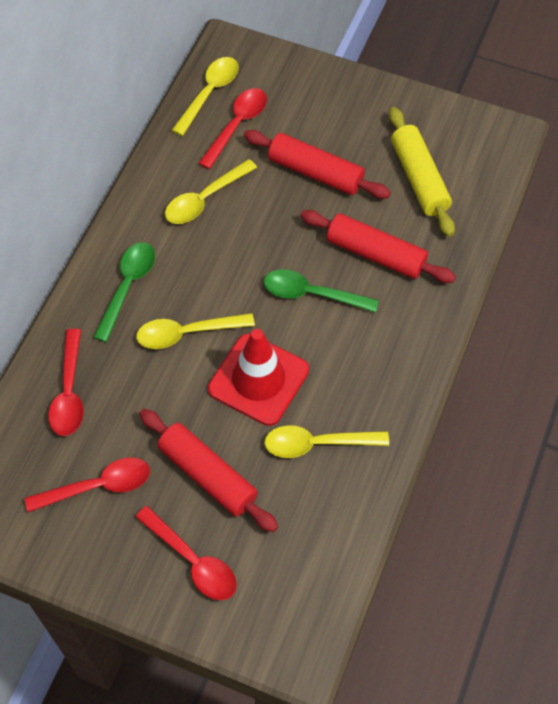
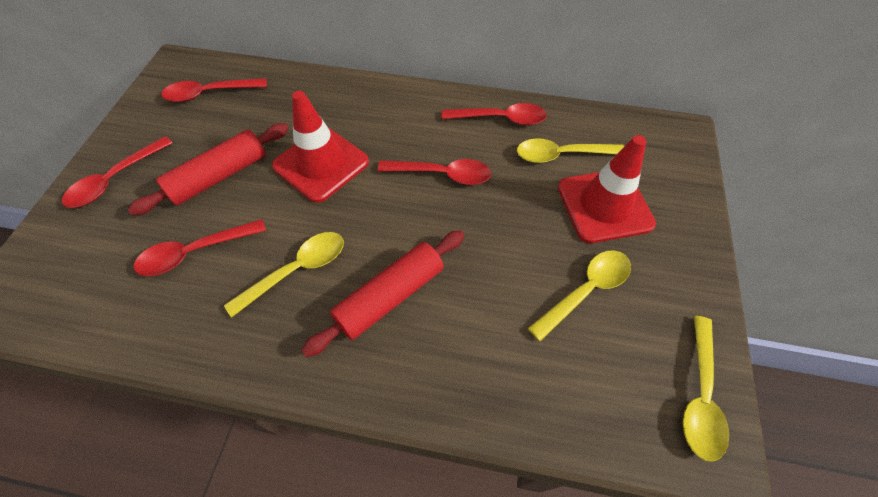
green spoon: 2 -> 0
red rolling pin: 3 -> 2
red spoon: 4 -> 5
red traffic cone: 1 -> 2
yellow rolling pin: 1 -> 0

